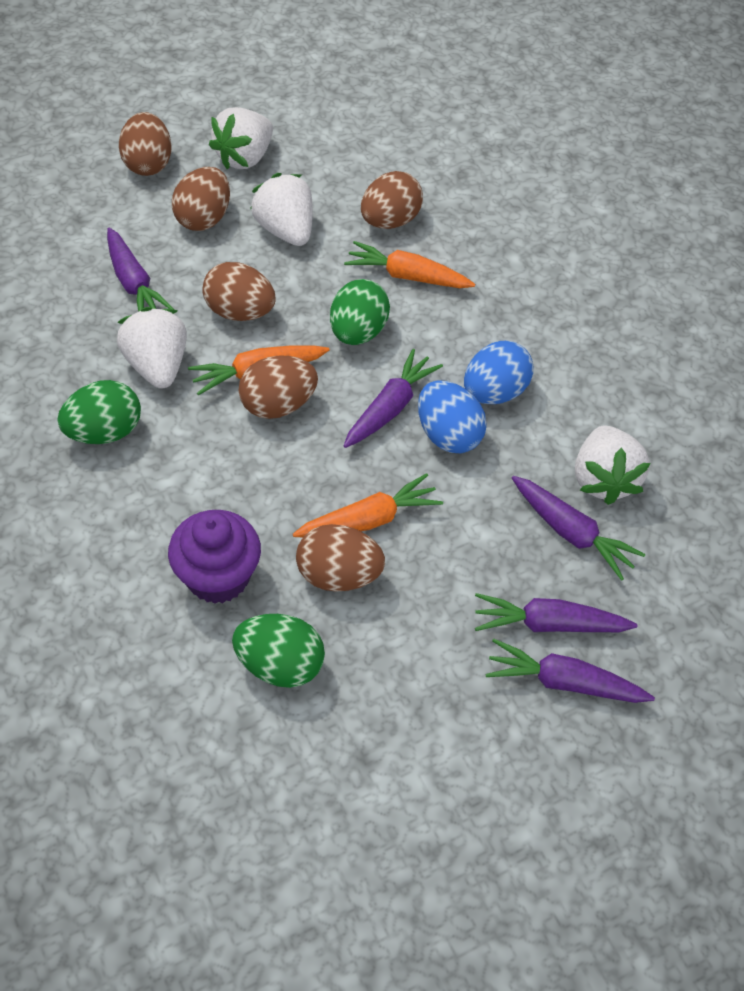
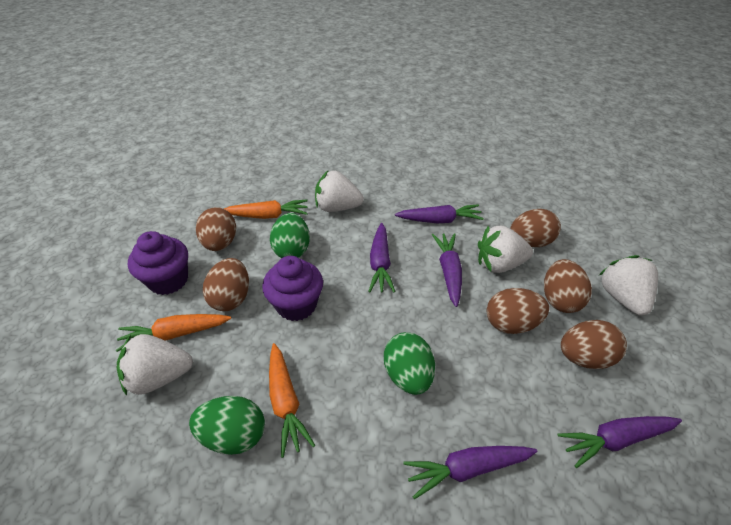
blue egg: 2 -> 0
purple cupcake: 1 -> 2

